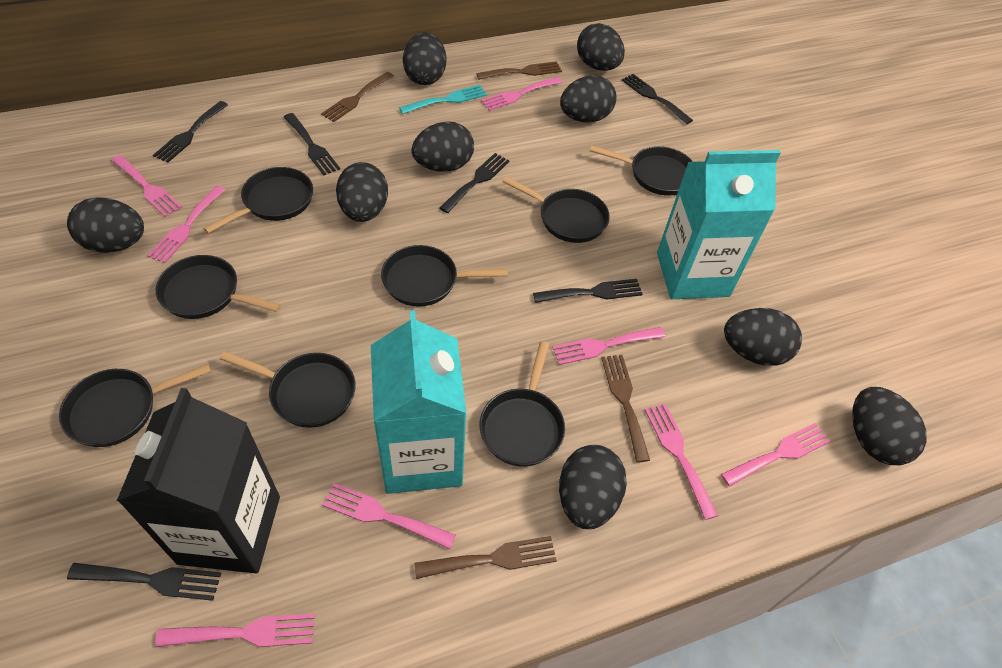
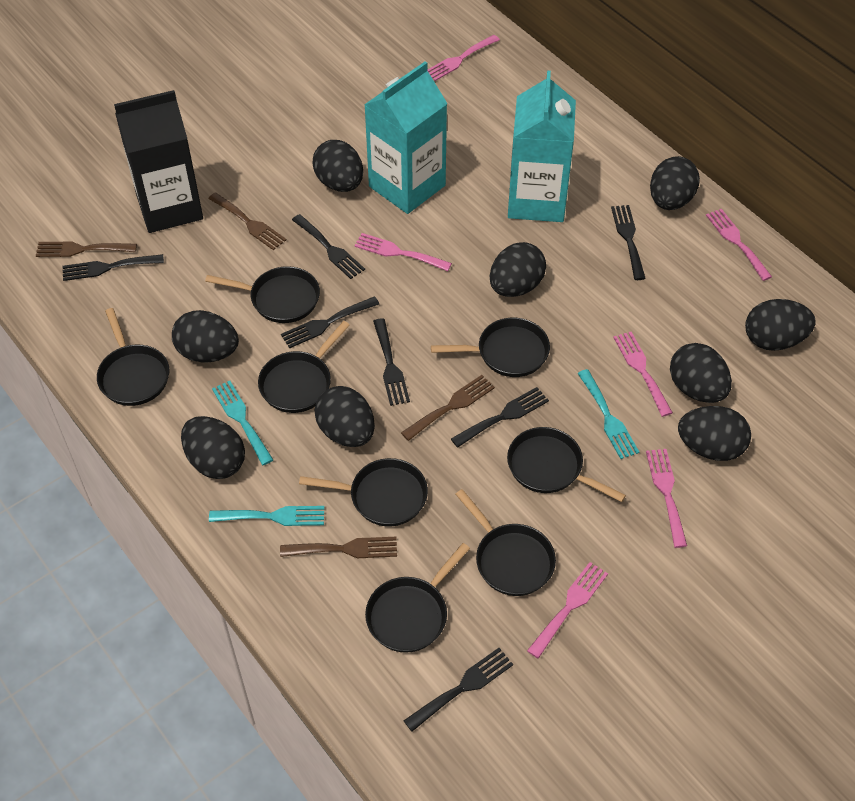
black fork: 6 -> 7
pink fork: 8 -> 6
turquoise fork: 1 -> 3

